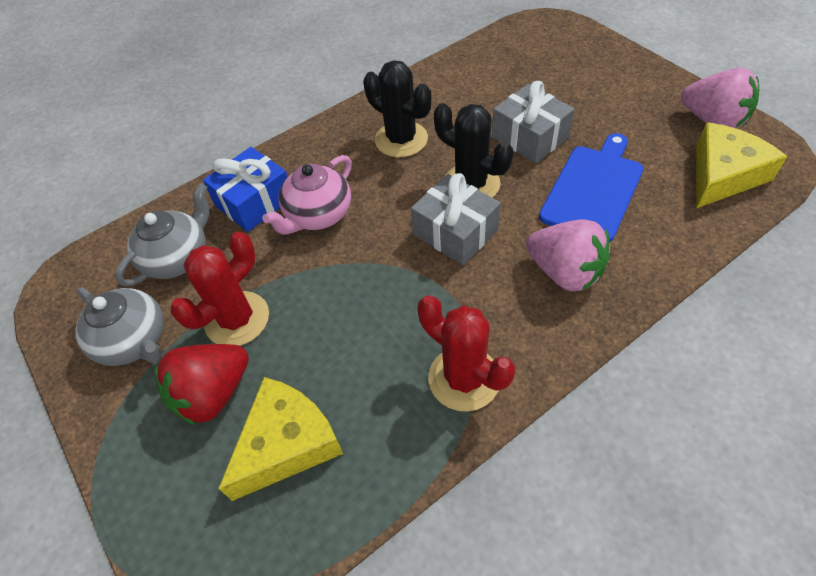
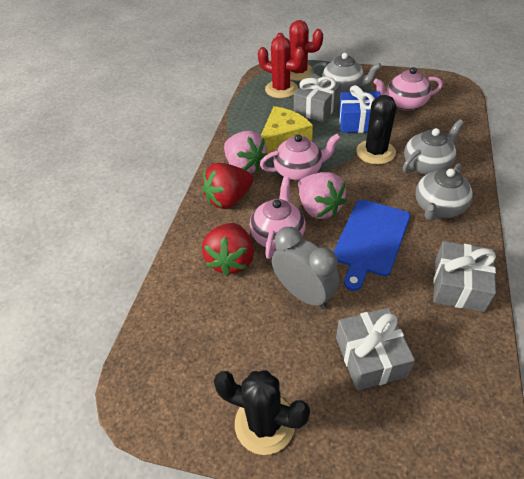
grey clock: 0 -> 1
grey gift: 2 -> 3
grey teapot: 2 -> 3
pink teapot: 1 -> 3
red strawberry: 1 -> 2
yellow cheese: 2 -> 1

